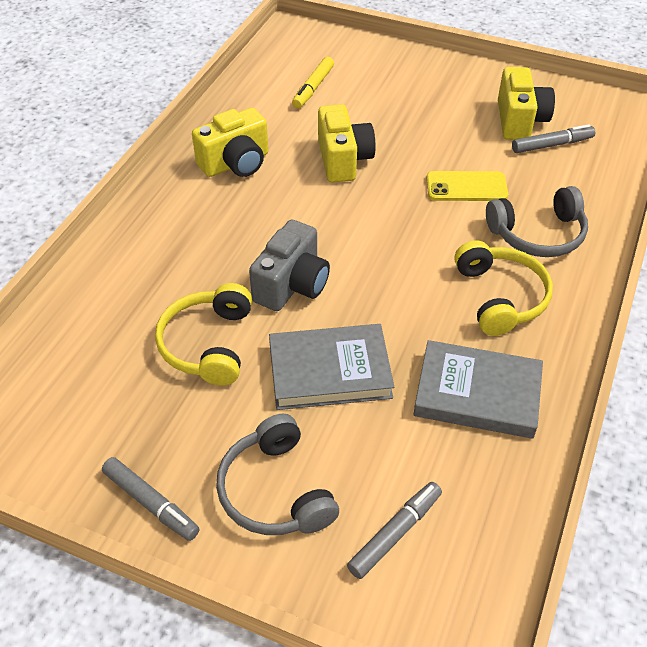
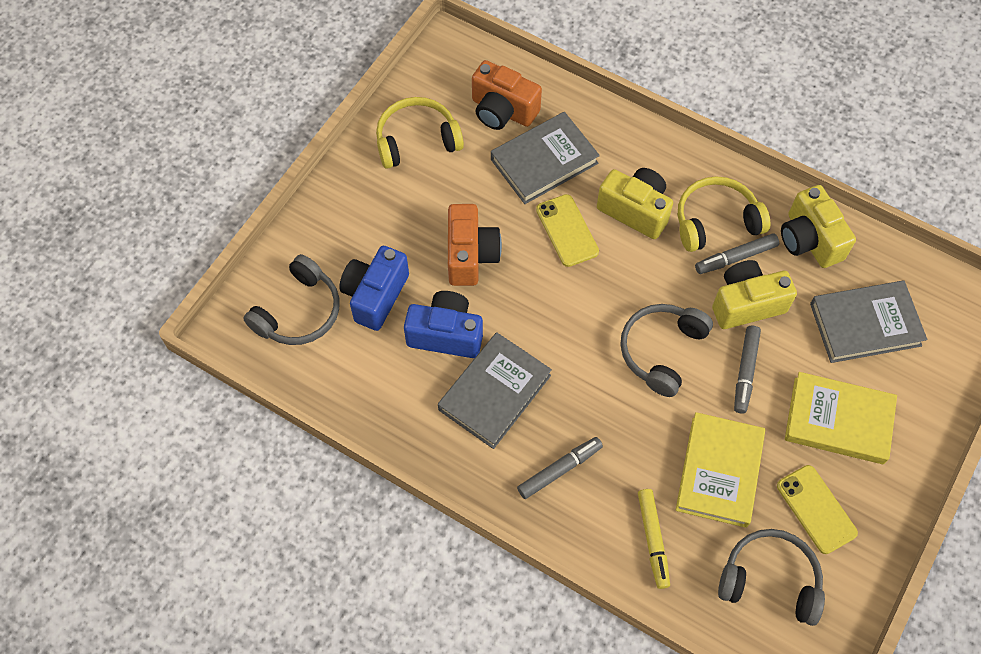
blue camera: 0 -> 2
grey book: 2 -> 3
grey camera: 1 -> 0
grey headphones: 2 -> 3
orange camera: 0 -> 2
yellow book: 0 -> 2
yellow phone: 1 -> 2

